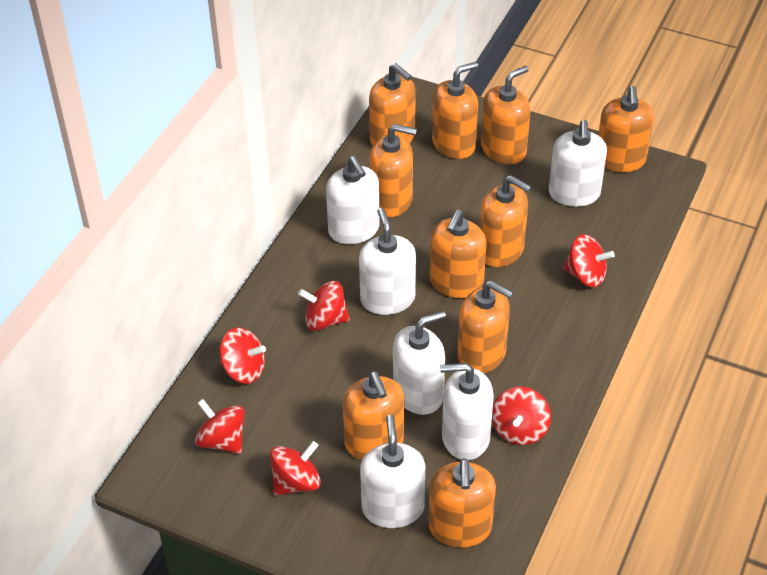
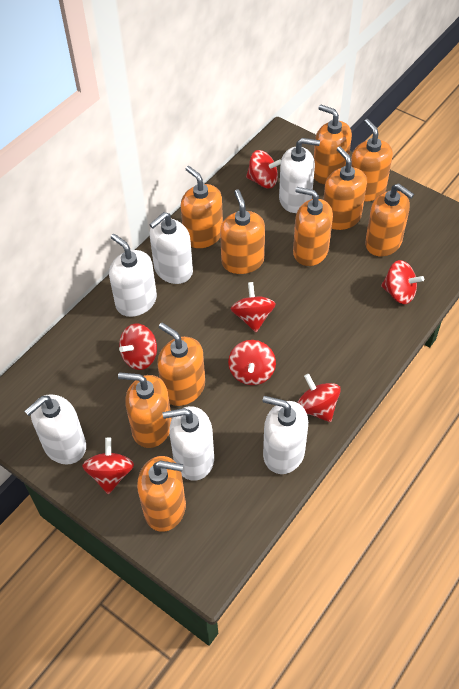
red spinning top: 6 -> 7

